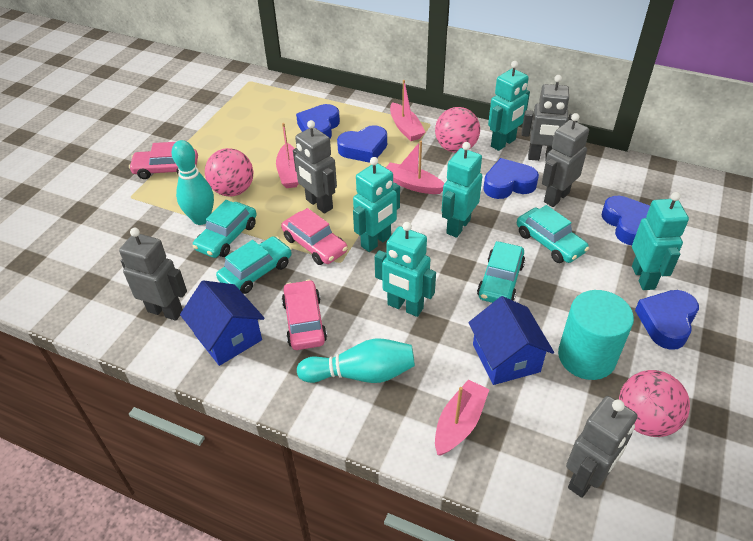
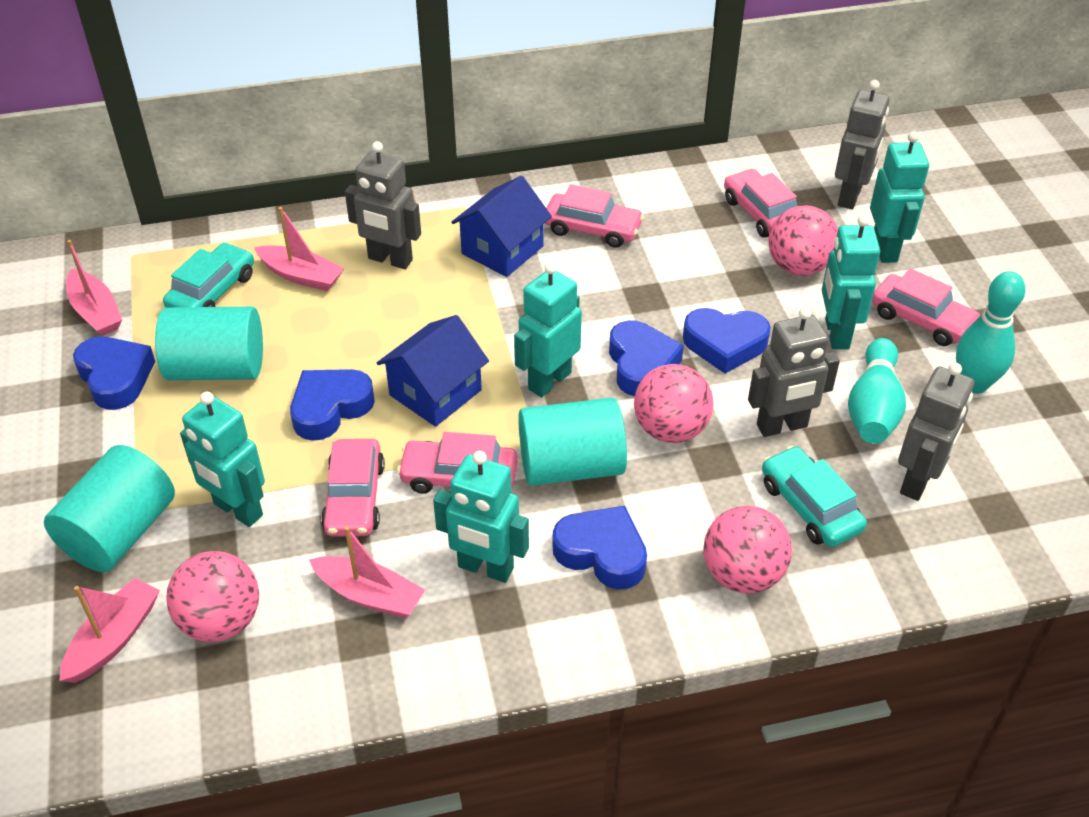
grey robot: 5 -> 4
pink ball: 3 -> 4
pink car: 3 -> 5
turquoise car: 4 -> 2
turquoise cylinder: 1 -> 3

